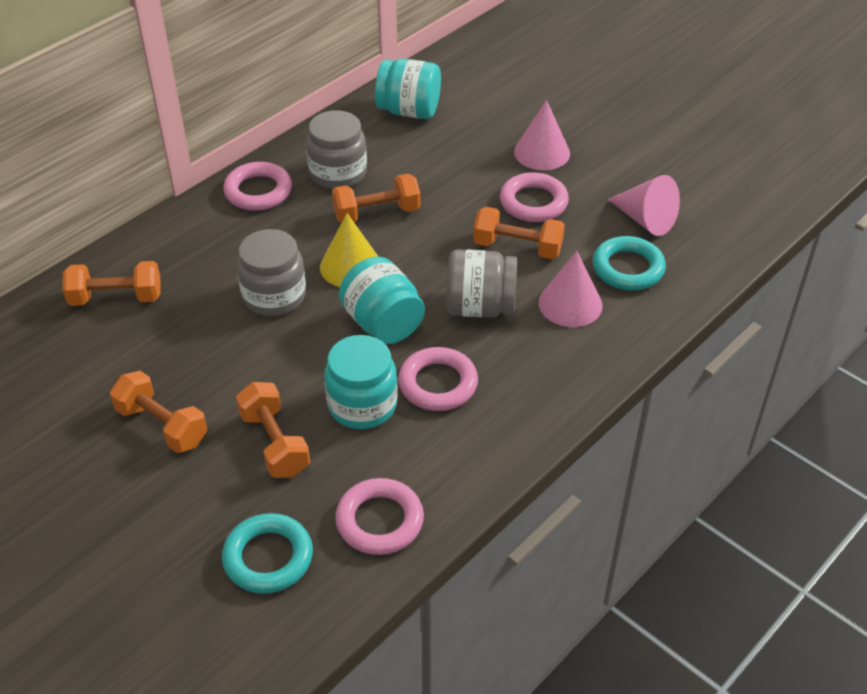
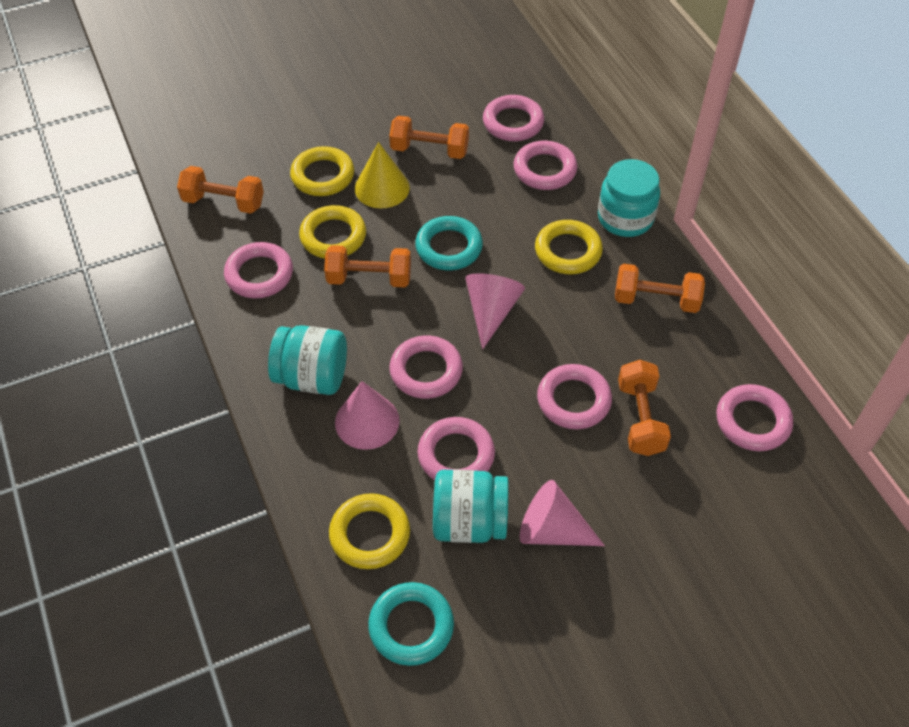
grey jar: 3 -> 0
pink ring: 4 -> 7
yellow ring: 0 -> 4

